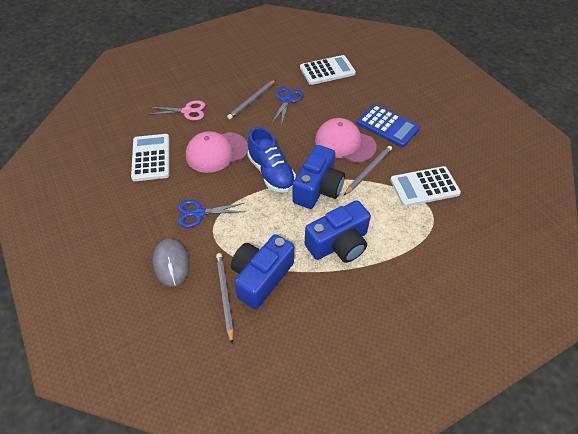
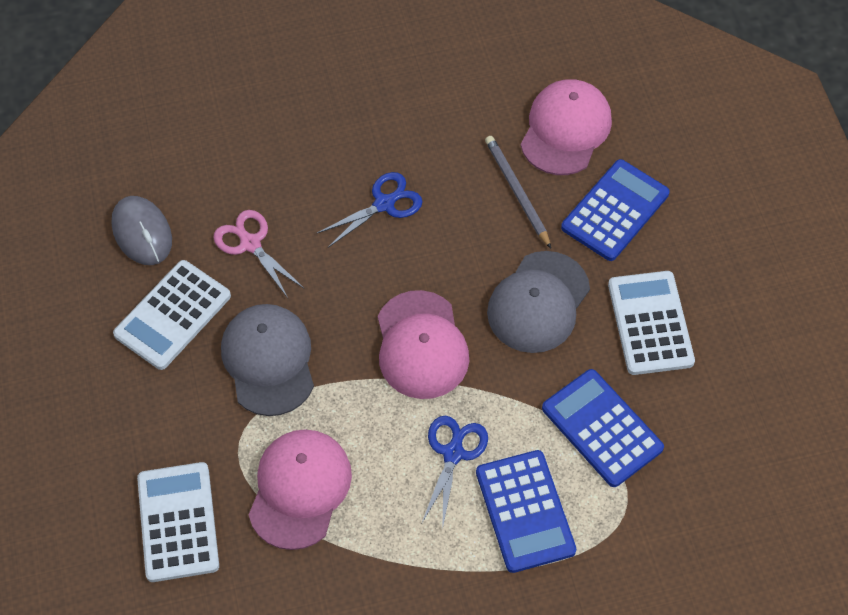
blue calculator: 1 -> 3
blue camera: 3 -> 0
blue shoe: 1 -> 0
grey cap: 0 -> 2
grey pencil: 3 -> 1
pink cap: 2 -> 3

